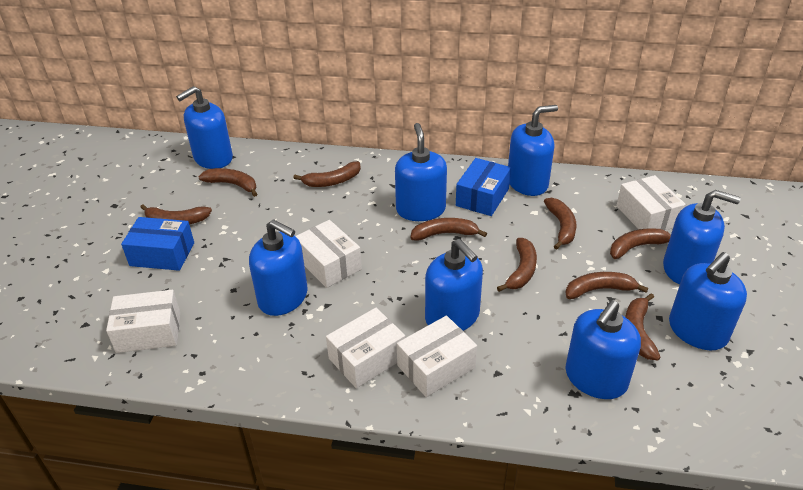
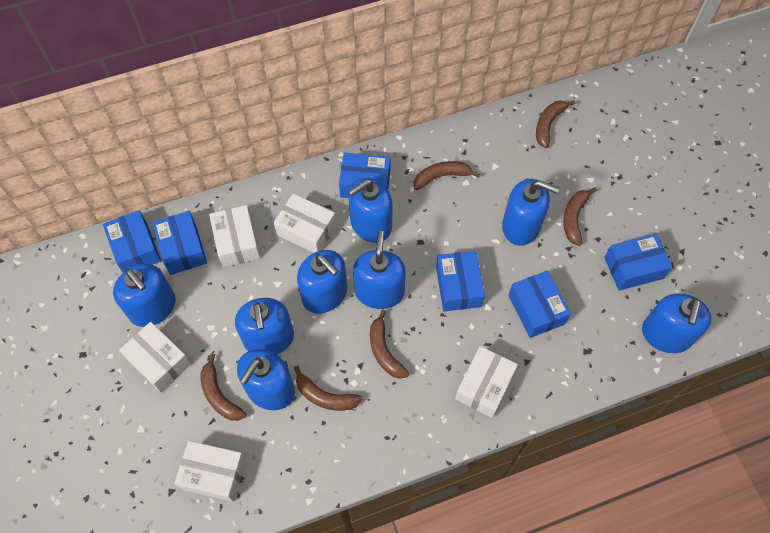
blue box: 2 -> 6
brown banana: 9 -> 6

